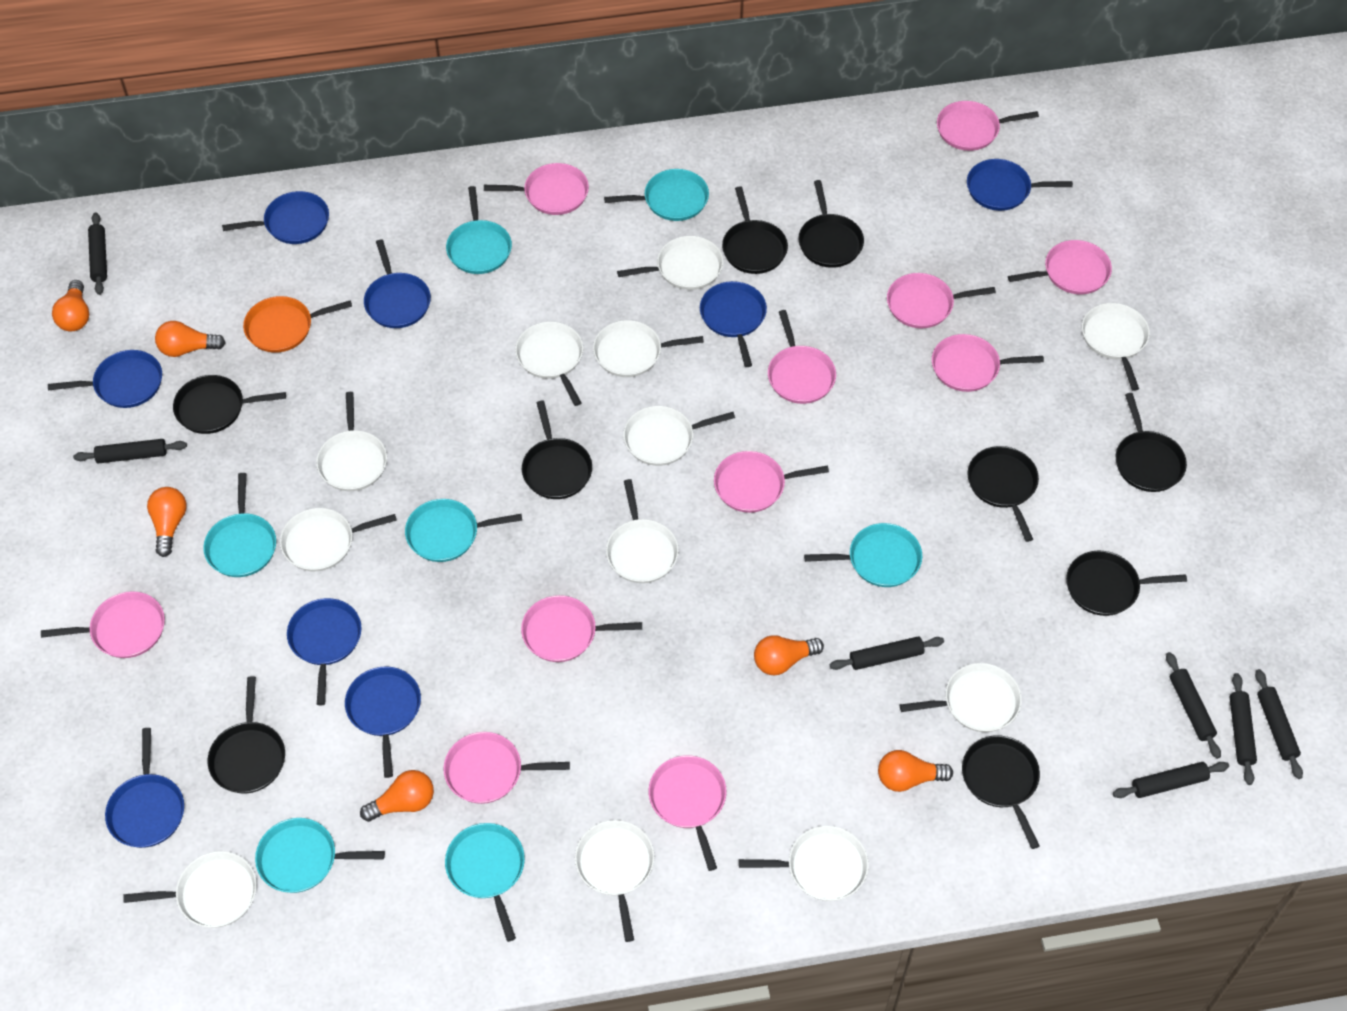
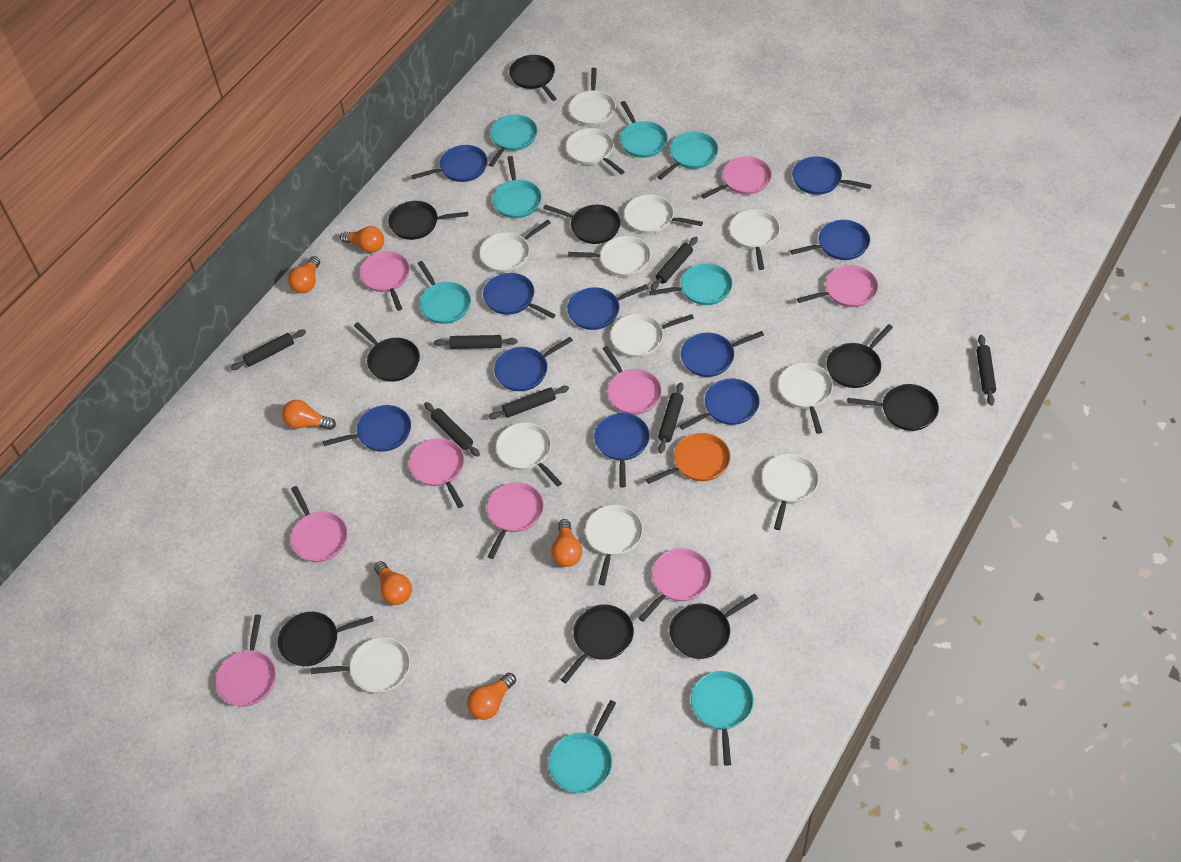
blue pan: 8 -> 10
pink pan: 11 -> 9
turquoise pan: 7 -> 8

